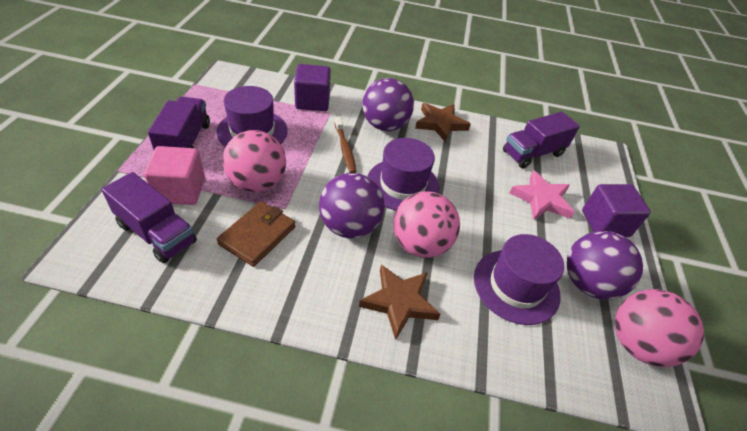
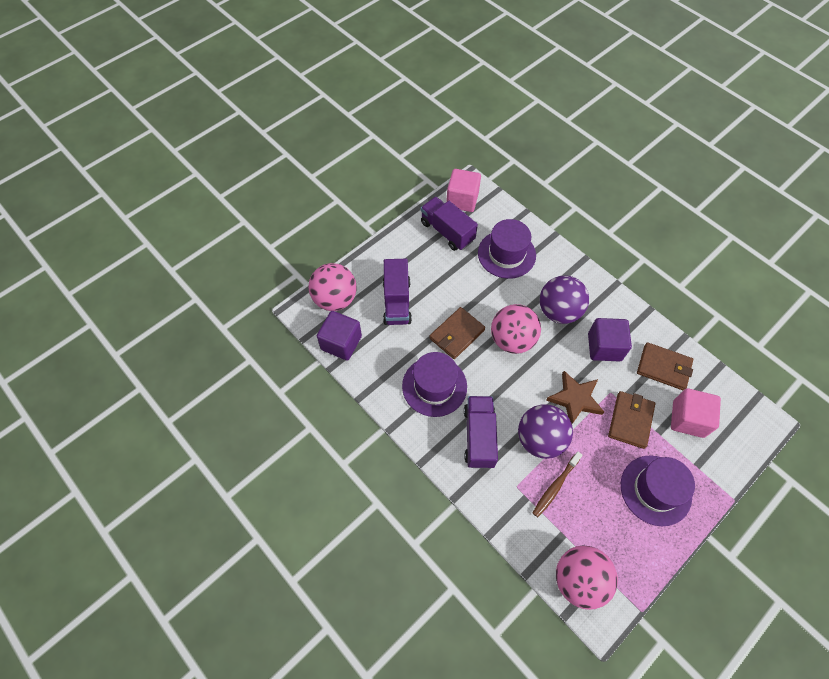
brown star: 2 -> 1
brown wallet: 1 -> 3
pink cube: 1 -> 2
pink star: 1 -> 0
purple ball: 3 -> 2

